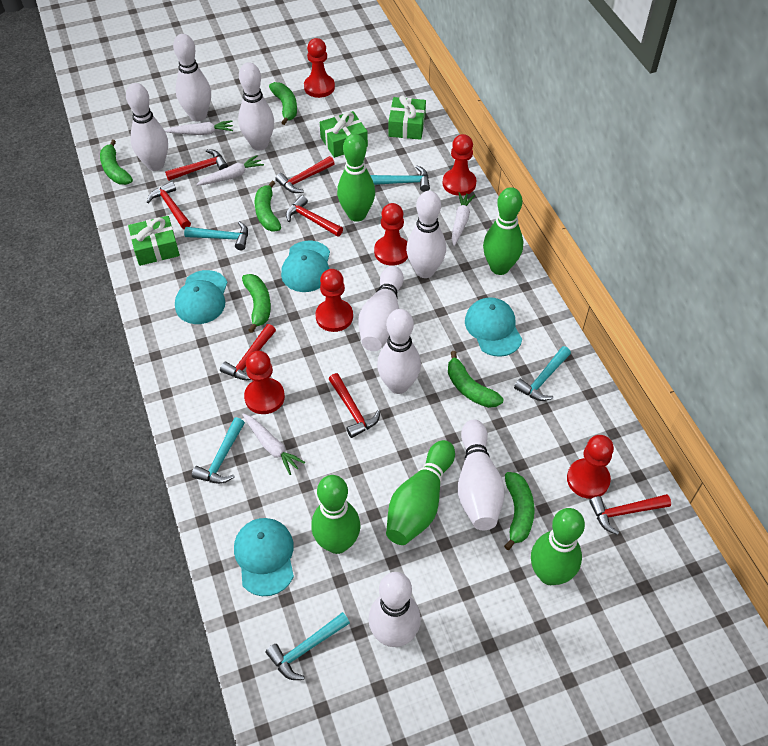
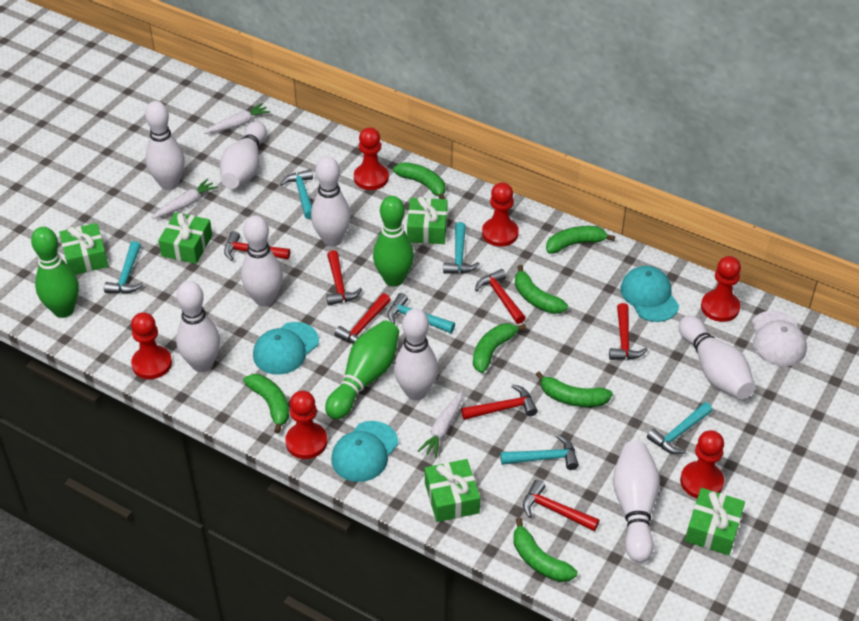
green banana: 6 -> 7
green bowling pin: 5 -> 3
green gift: 3 -> 5
turquoise cap: 4 -> 3
turquoise hammer: 5 -> 6
white cap: 0 -> 1
white carrot: 4 -> 3

